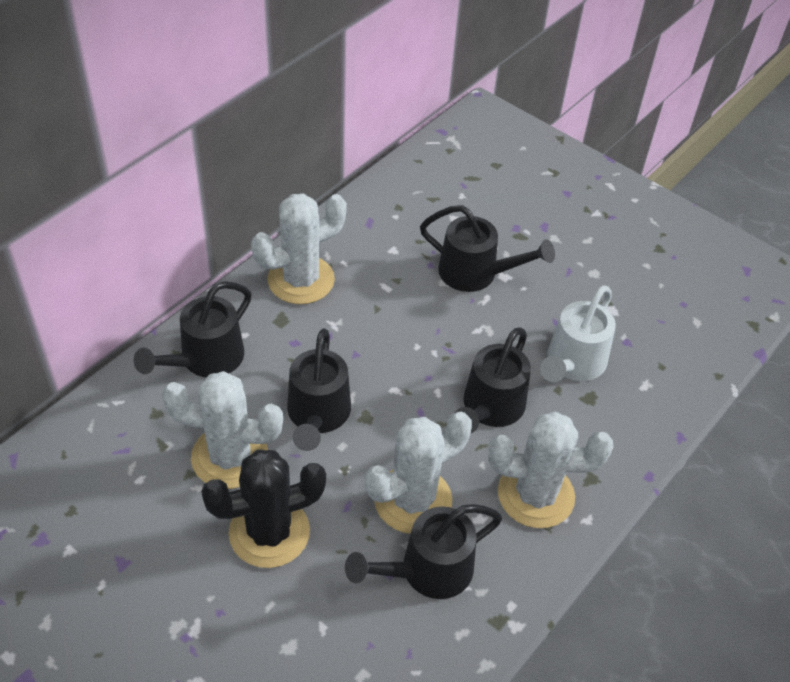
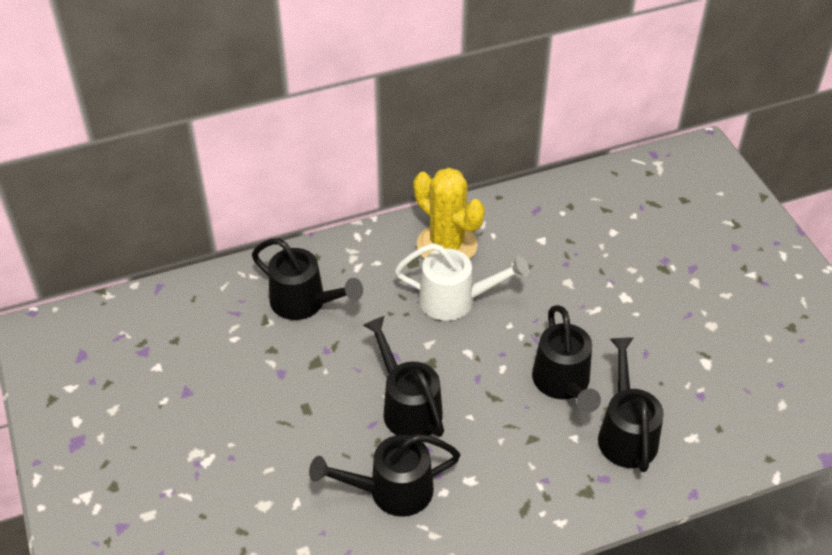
black cactus: 1 -> 0
white cactus: 4 -> 0
yellow cactus: 0 -> 1

